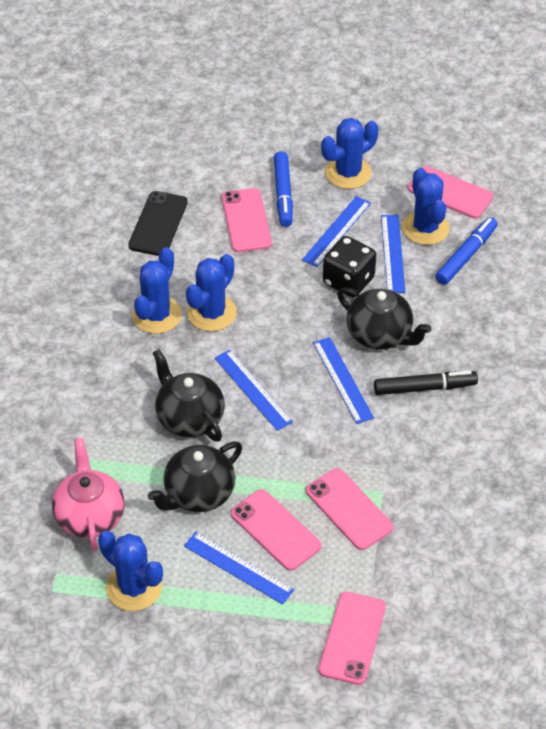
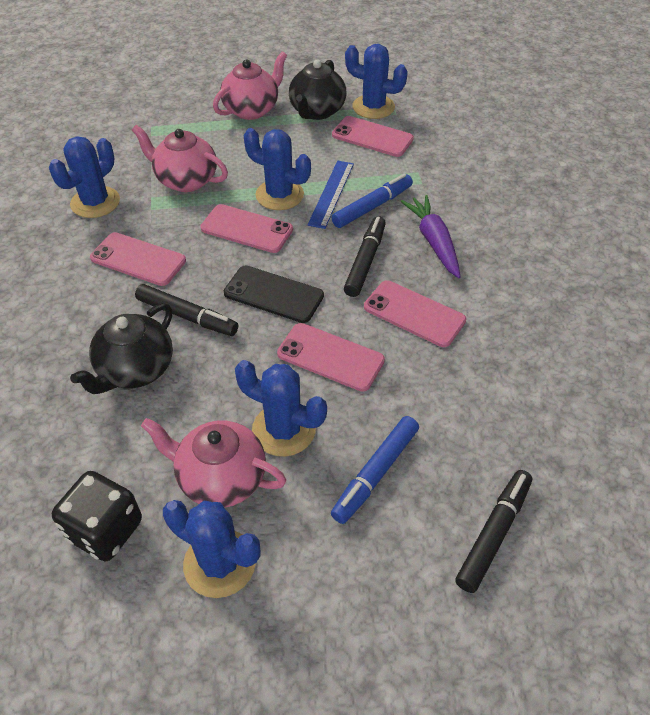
black marker: 1 -> 3
black teapot: 3 -> 2
blue ruler: 5 -> 1
pink teapot: 1 -> 3
purple carrot: 0 -> 1

